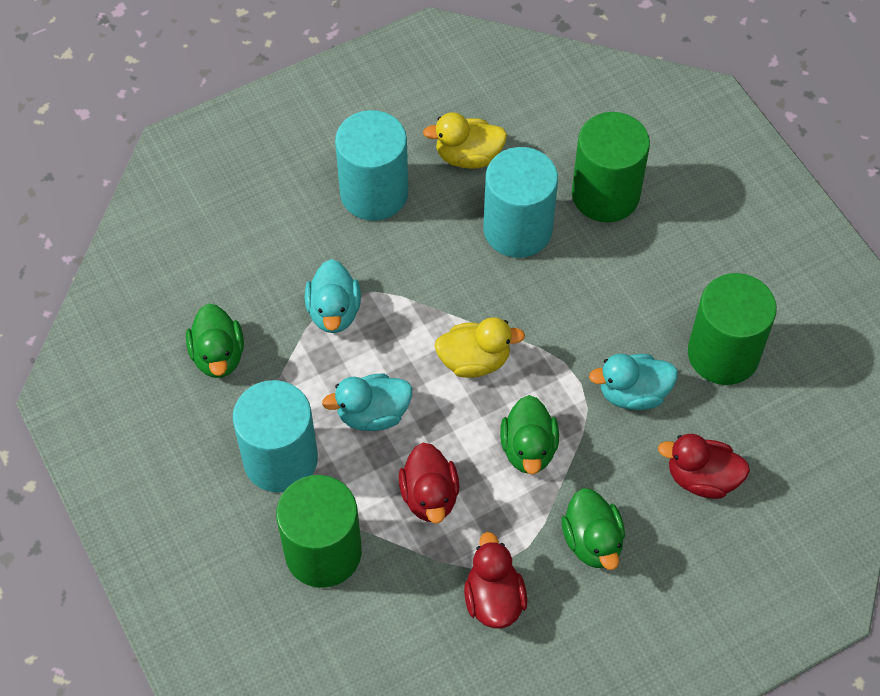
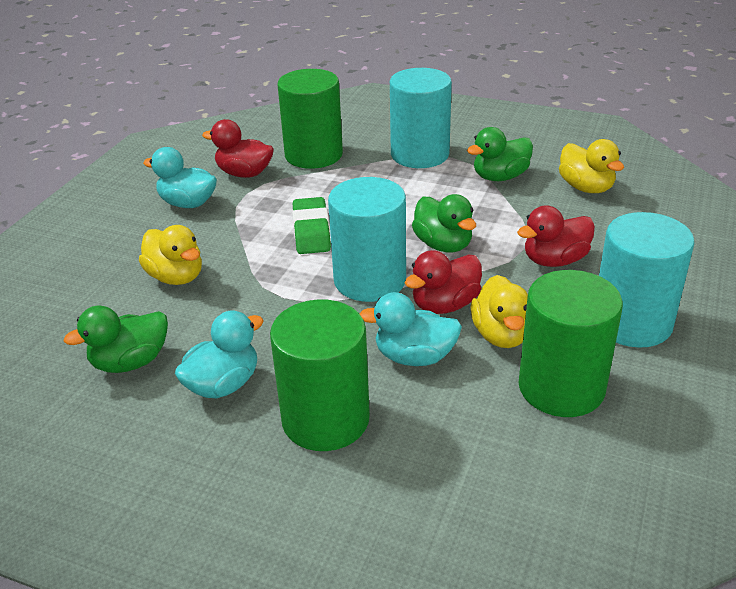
green eraser: 0 -> 1
yellow duck: 2 -> 3

